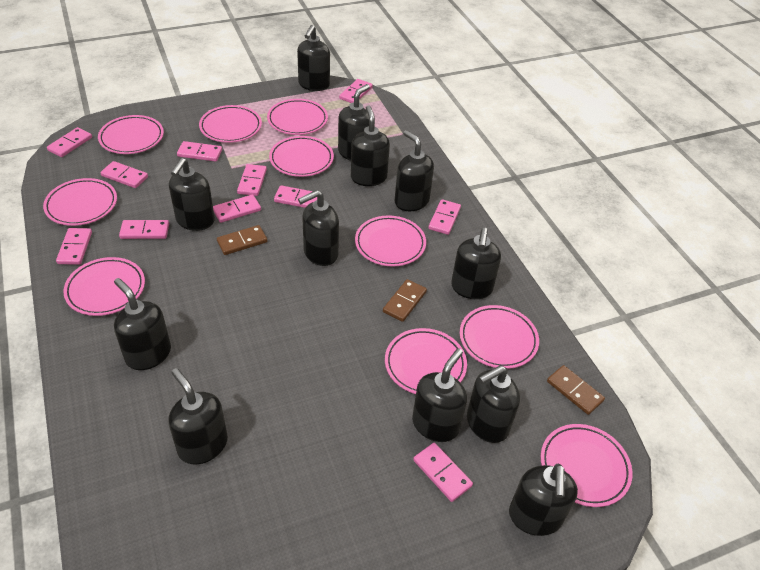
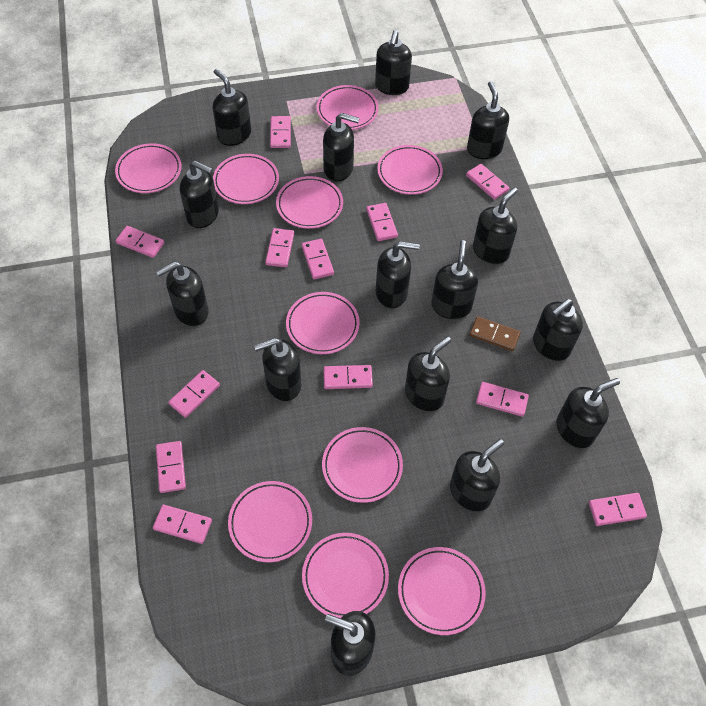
black soap dispenser: 12 -> 15
brown domino: 3 -> 1
pink domino: 11 -> 12

